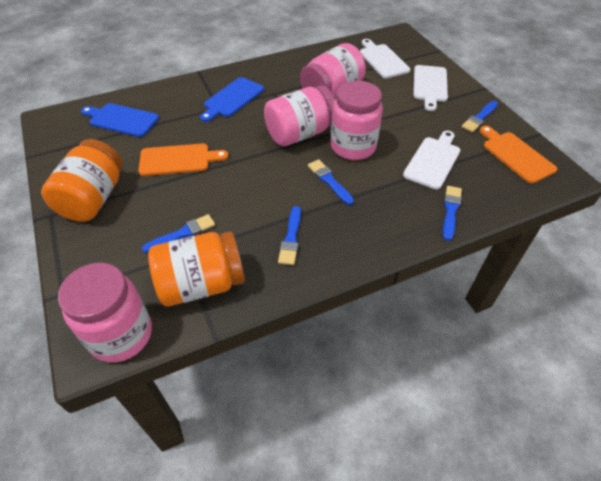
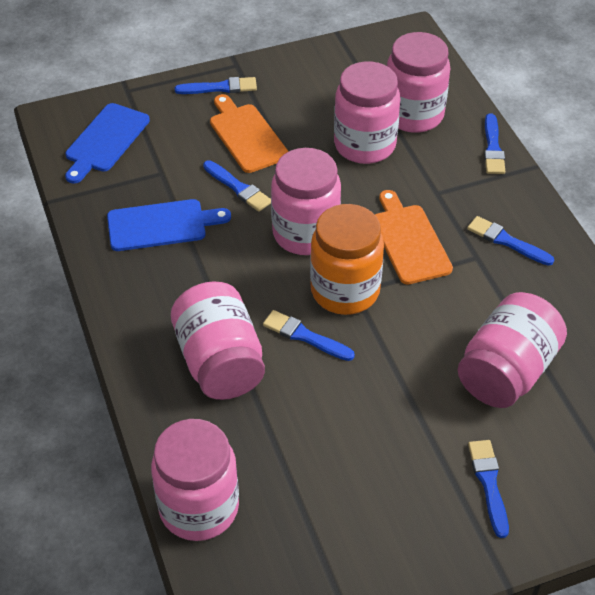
blue brush: 5 -> 6
orange jar: 2 -> 1
pink jar: 4 -> 6
white cutting board: 3 -> 0

